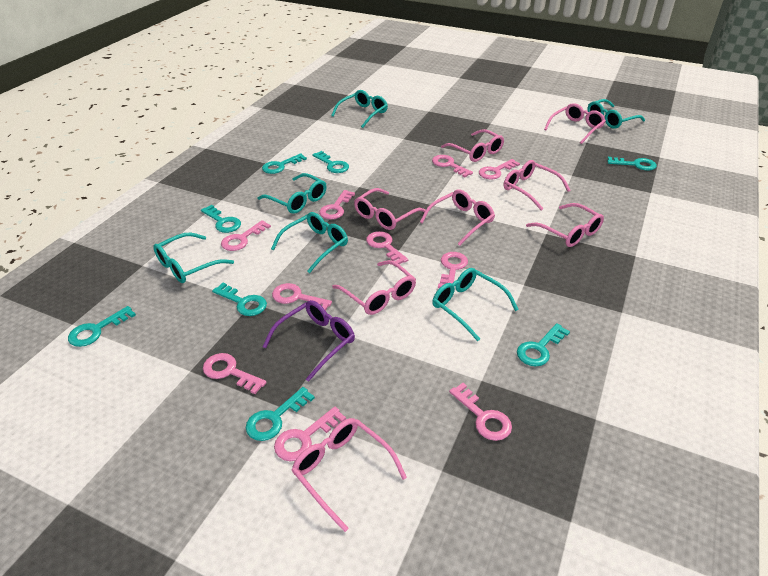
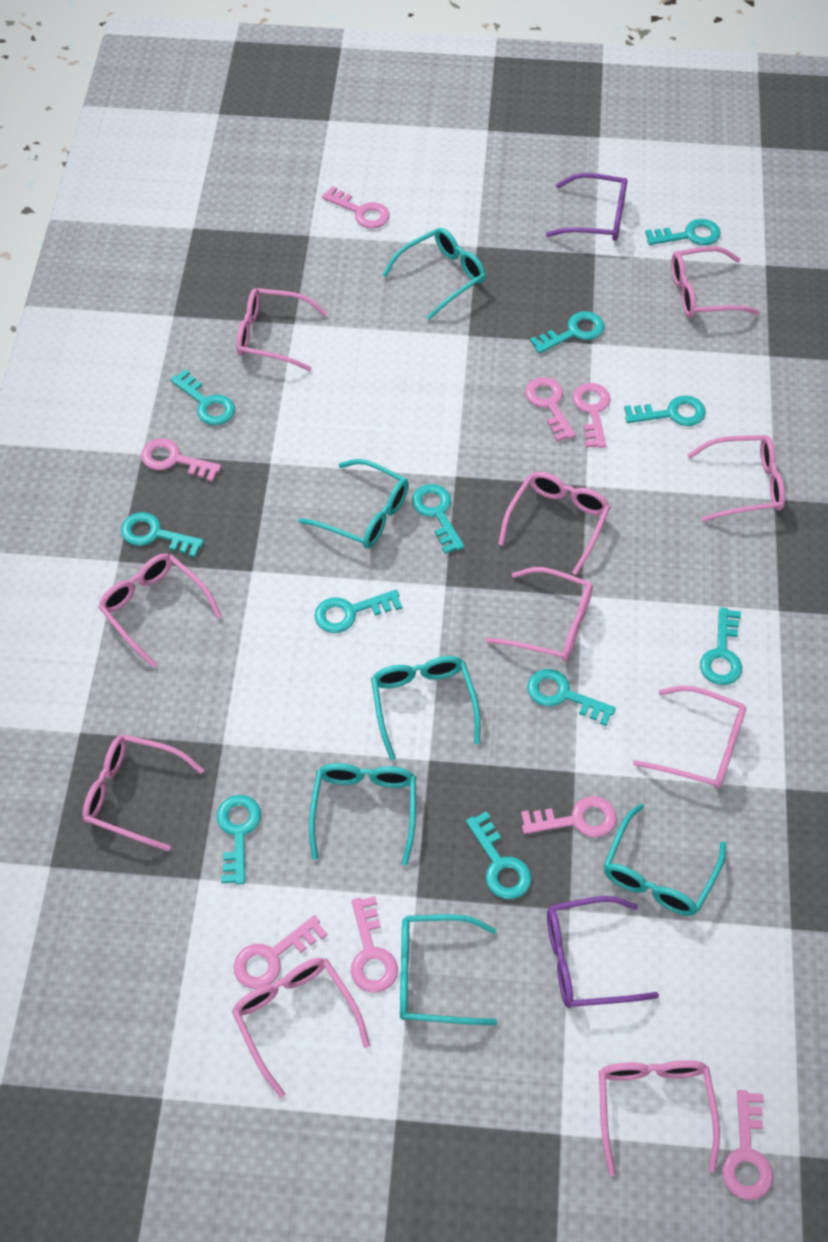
pink glasses: 8 -> 10
pink key: 10 -> 8
purple glasses: 1 -> 2
turquoise key: 8 -> 11

